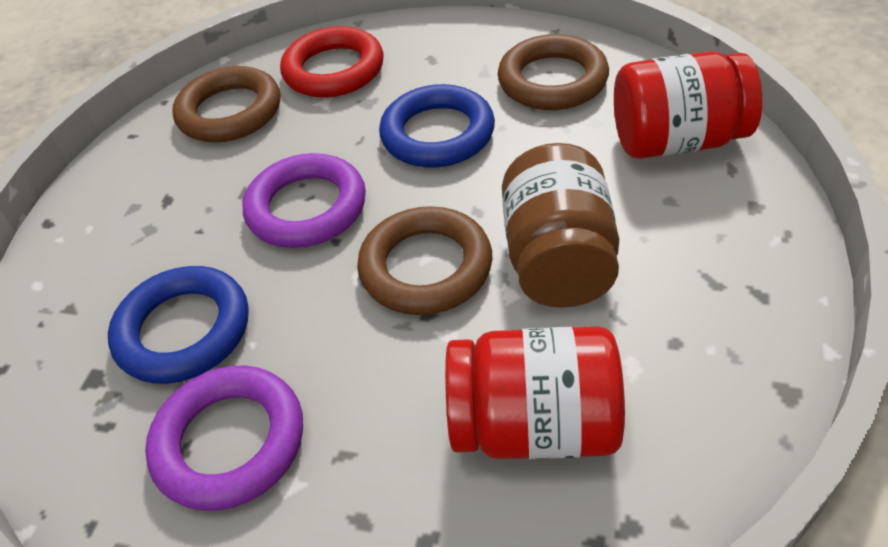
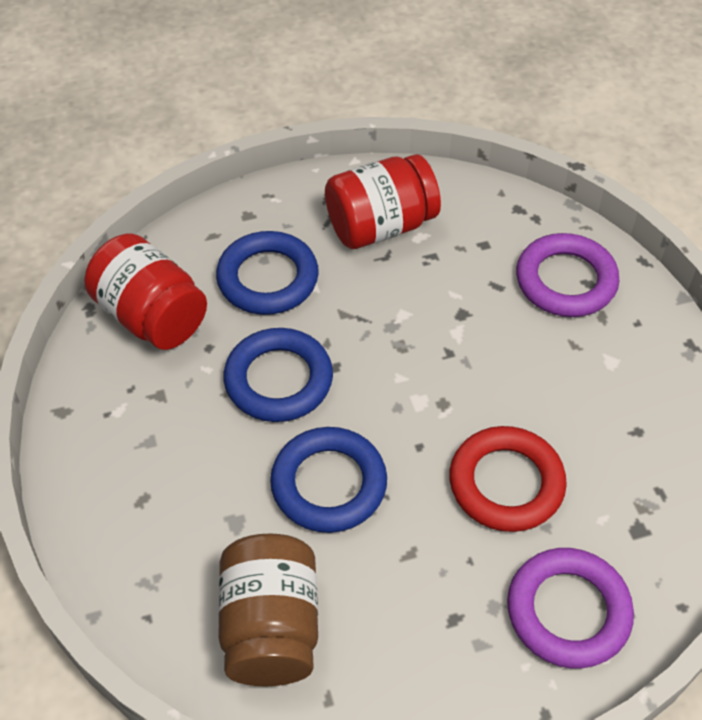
blue ring: 2 -> 3
brown ring: 3 -> 0

